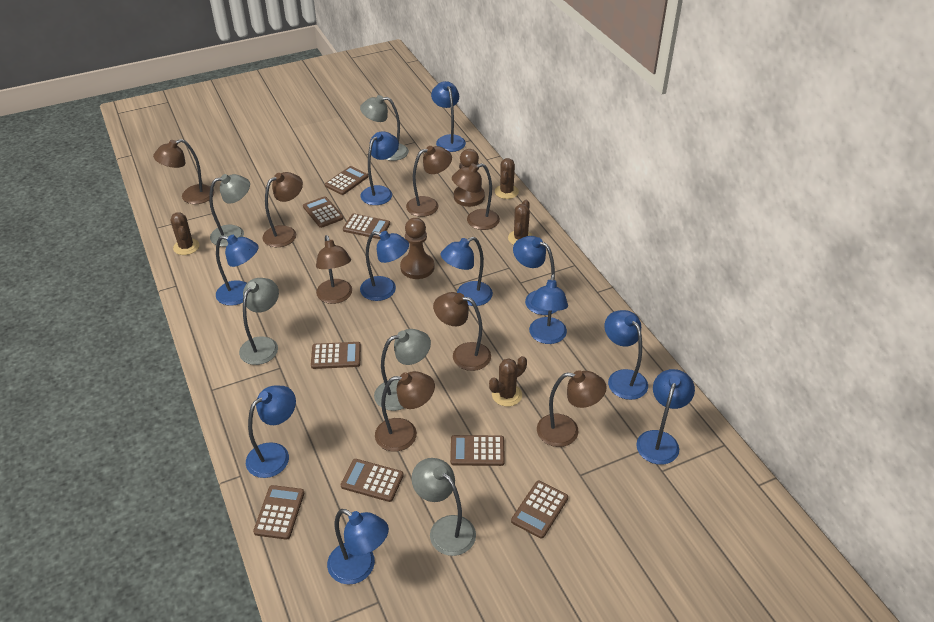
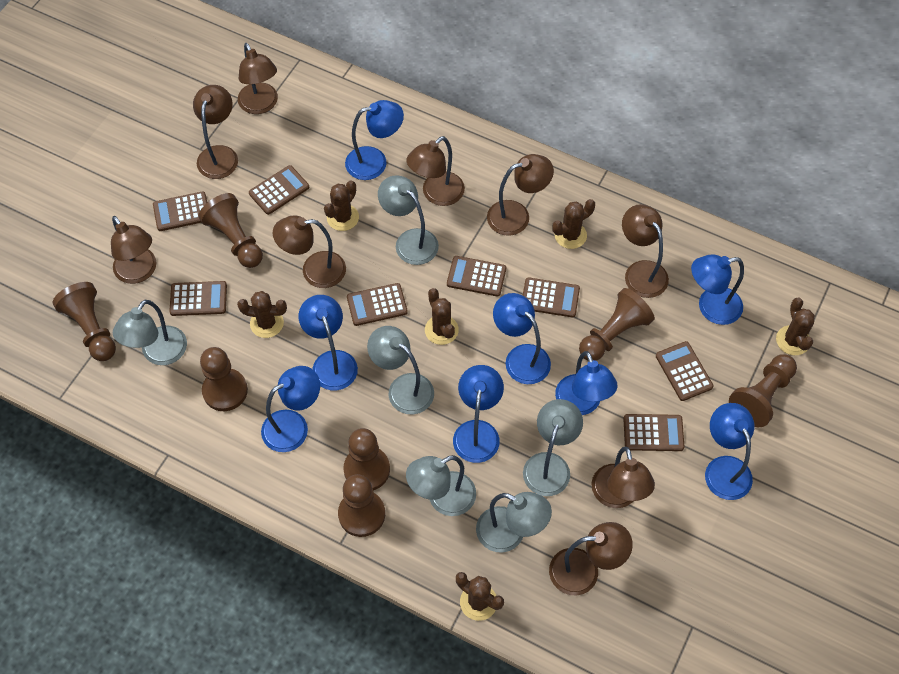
blue lamp: 11 -> 8
brown cactus: 4 -> 6
brown lamp: 8 -> 9
brown pawn: 2 -> 7
grey lamp: 5 -> 6

